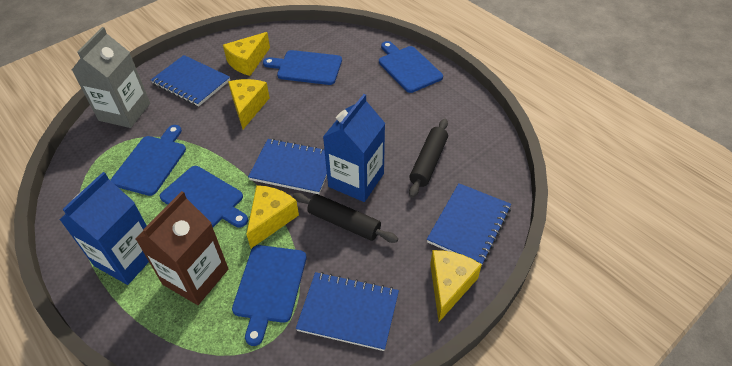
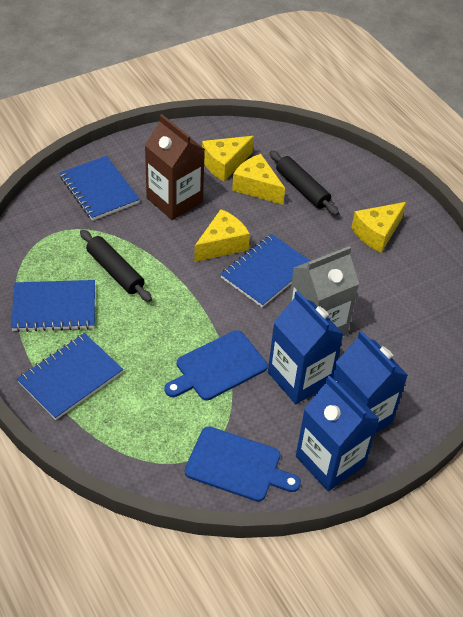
blue carton: 2 -> 3
blue cutting board: 5 -> 2

